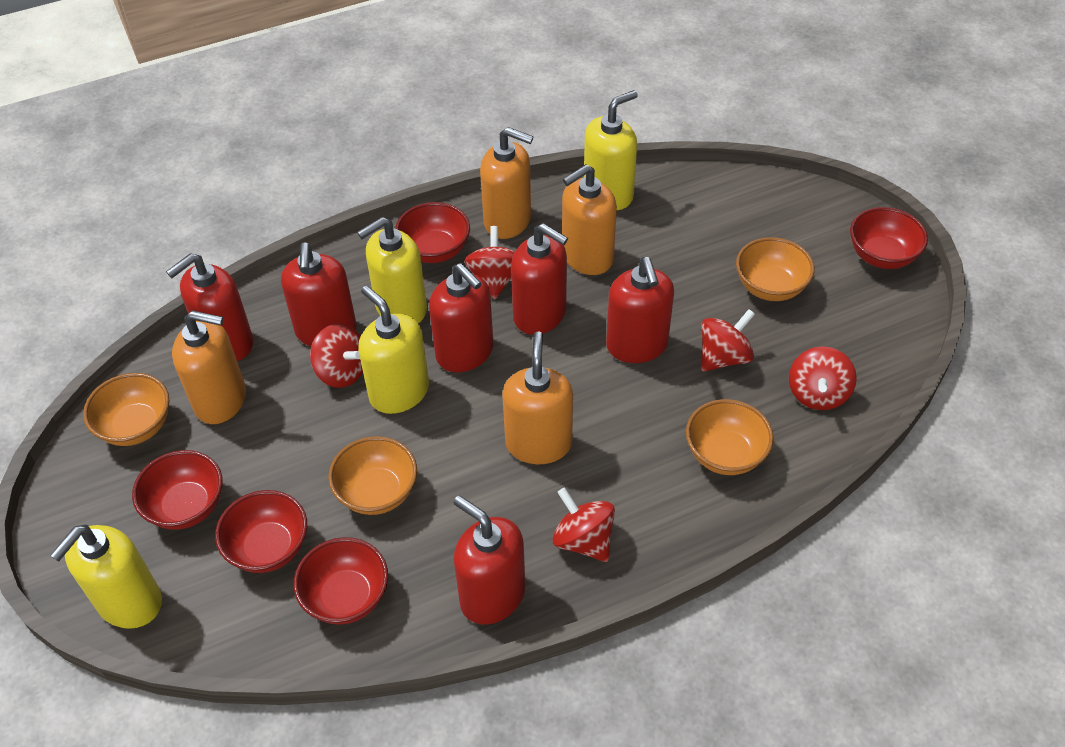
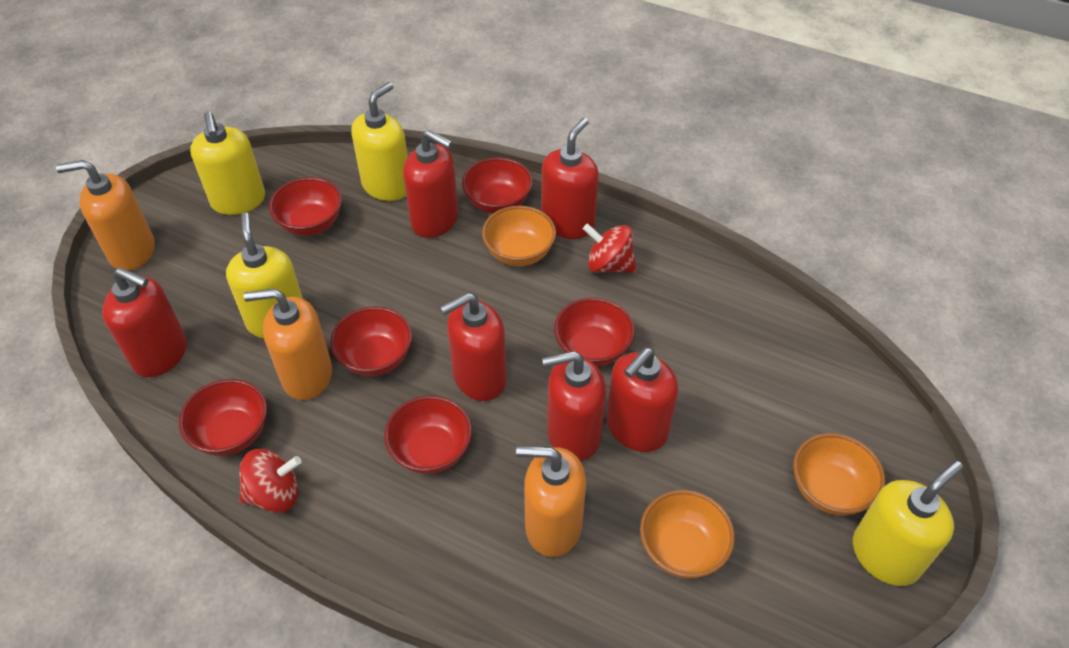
orange bowl: 4 -> 3
orange soap dispenser: 4 -> 3
red bowl: 5 -> 6
red spinning top: 5 -> 2

